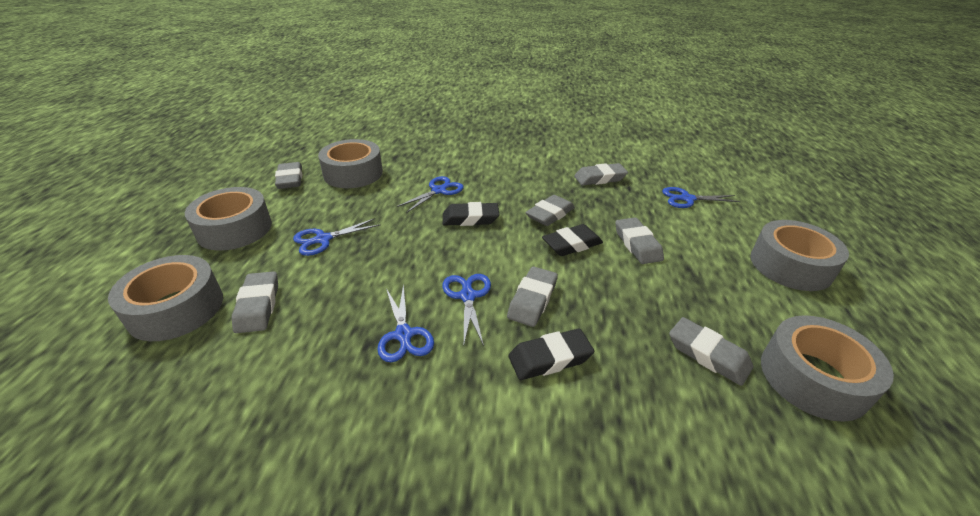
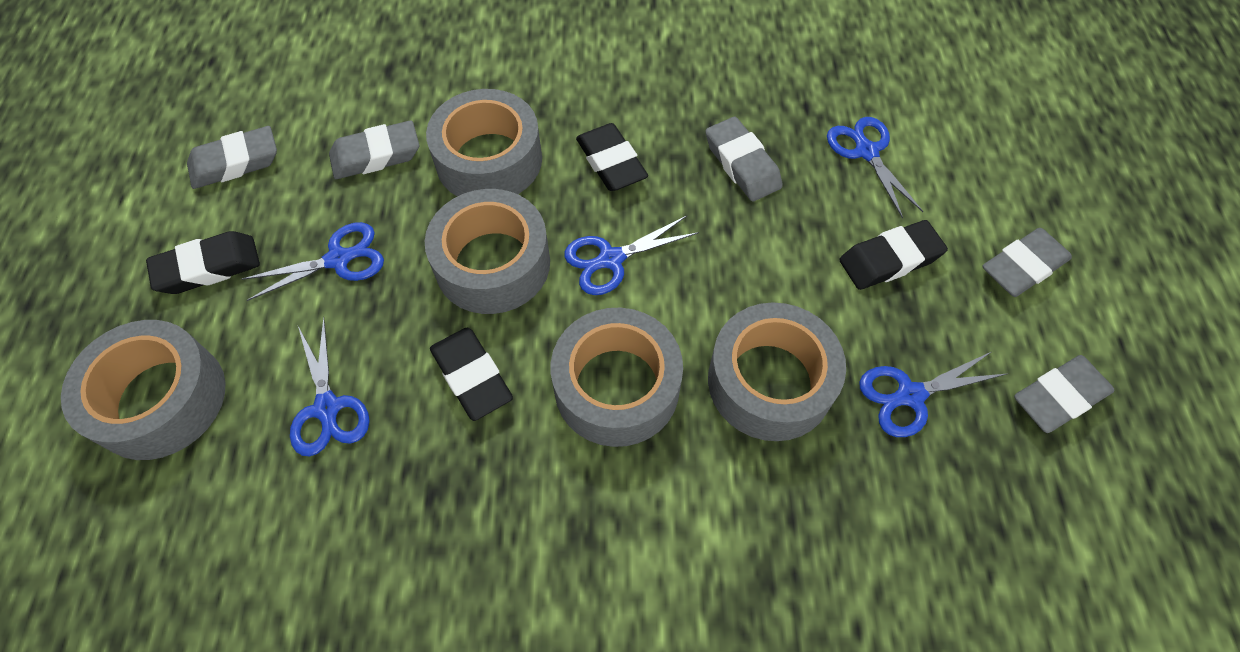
black eraser: 3 -> 4
grey eraser: 7 -> 5

